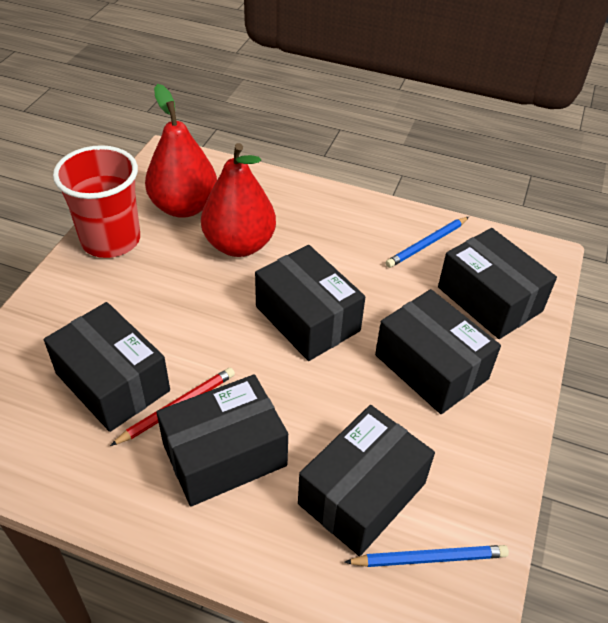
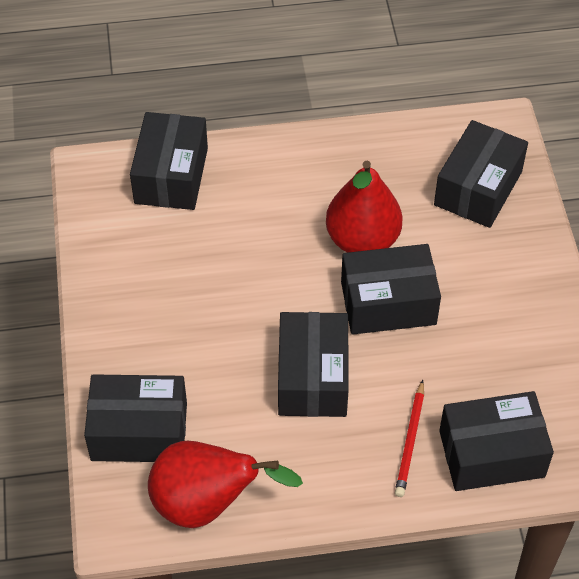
blue pencil: 2 -> 0
red cup: 1 -> 0

